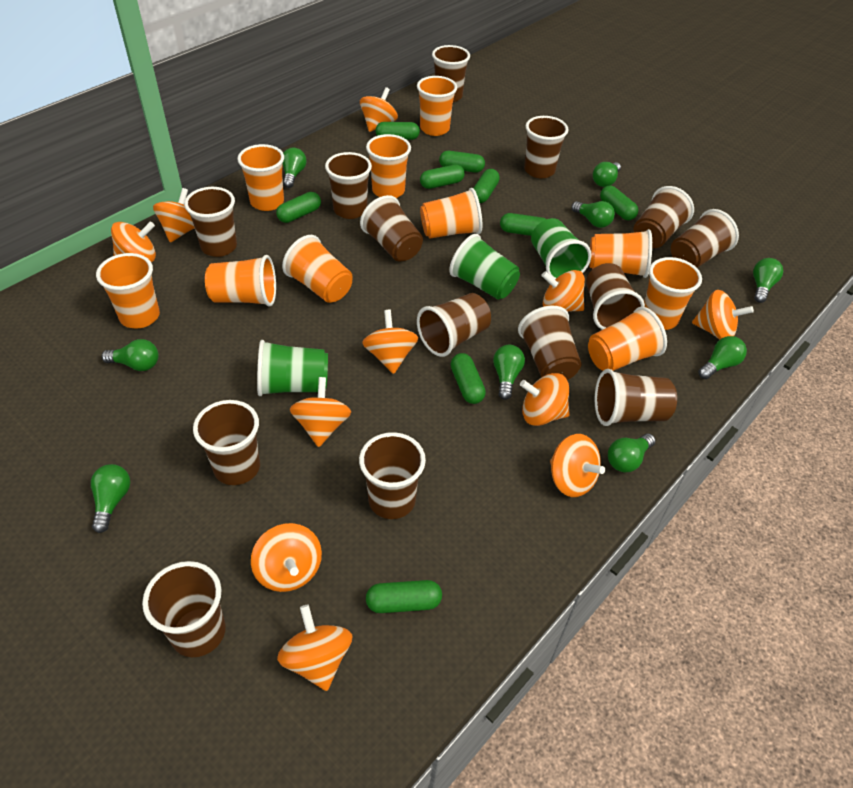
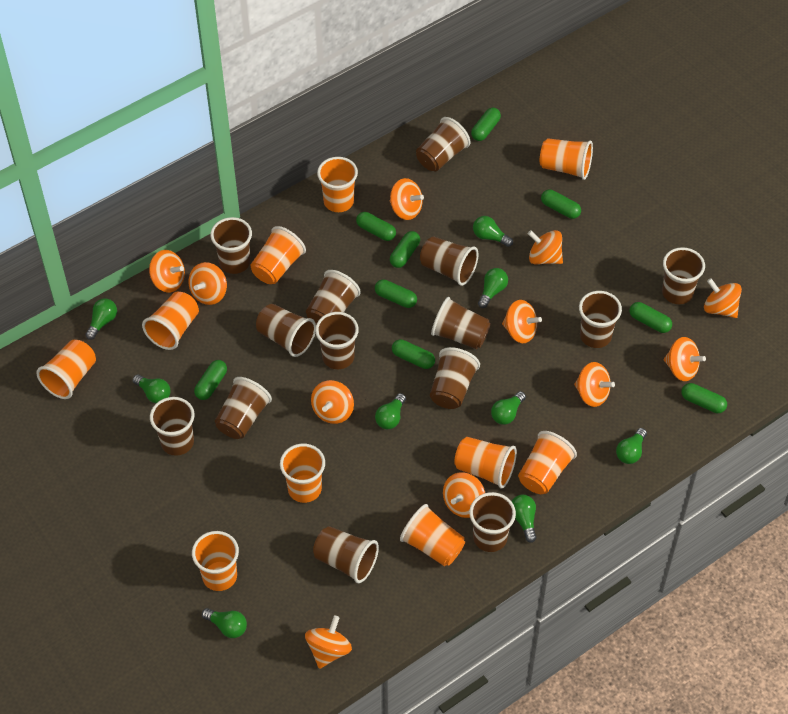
green cup: 3 -> 0

